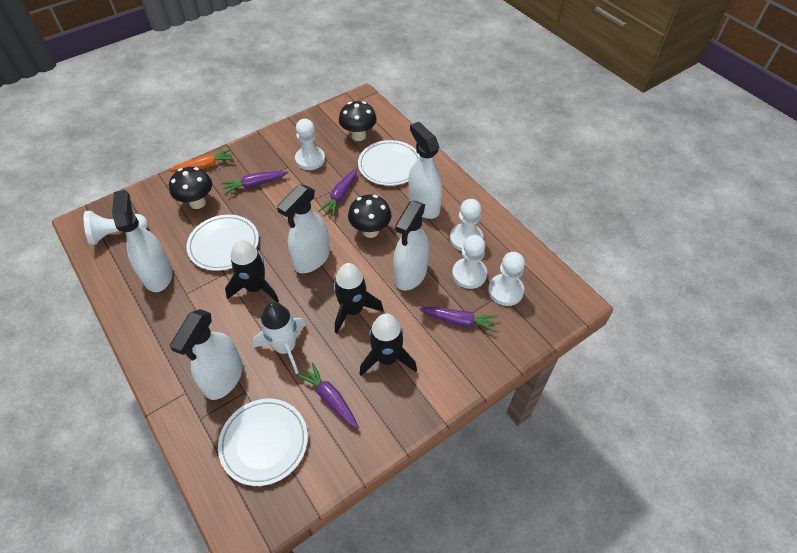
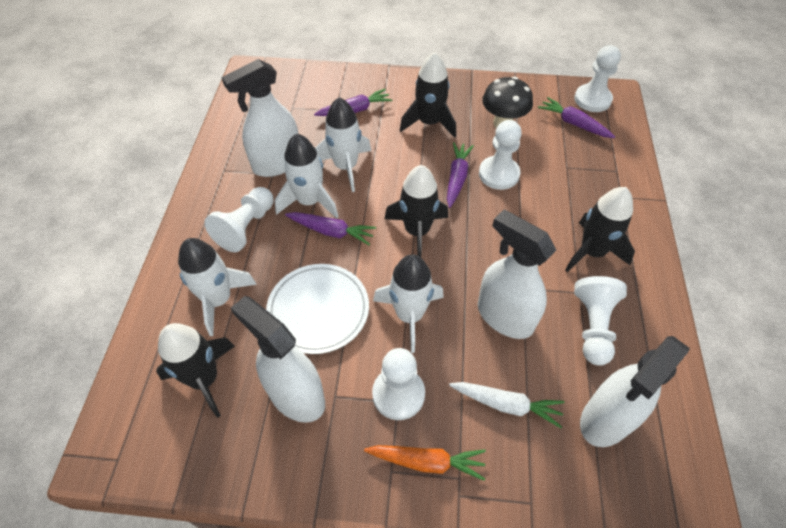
black mushroom: 3 -> 1
black rocket: 3 -> 4
white carrot: 0 -> 1
white plate: 3 -> 1
white rocket: 1 -> 4
white spray bottle: 5 -> 4

